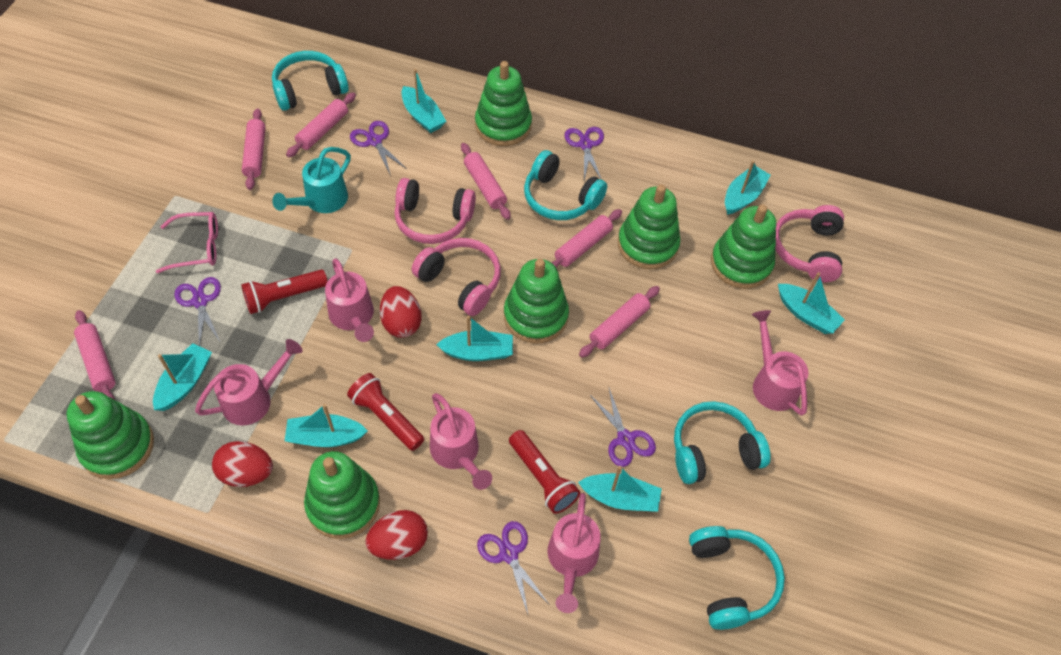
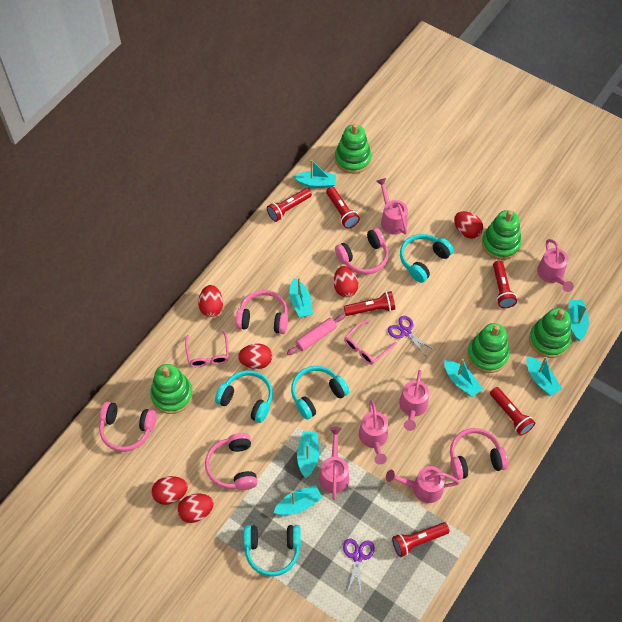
green stacking toy: 6 -> 5
pink glasses: 1 -> 2
pink headphones: 3 -> 5
pink rolling pin: 6 -> 1
pink watering can: 5 -> 6
purple scissors: 5 -> 2
red egg: 3 -> 6
red flashlight: 3 -> 6
turquoise watering can: 1 -> 0

